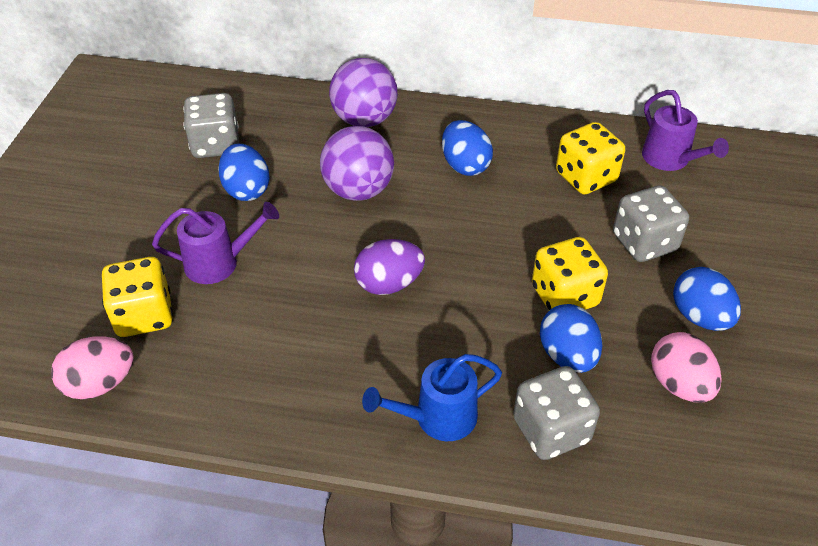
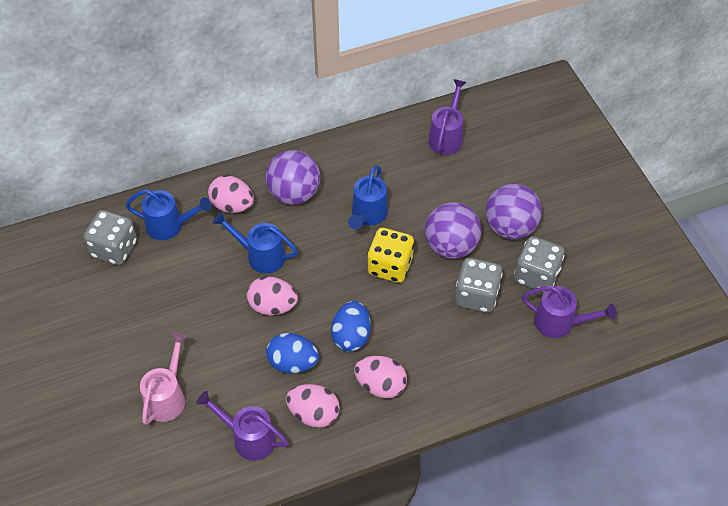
blue egg: 4 -> 2
blue watering can: 1 -> 3
pink egg: 2 -> 4
pink watering can: 0 -> 1
purple ball: 2 -> 3
purple egg: 1 -> 0
purple watering can: 2 -> 3
yellow dice: 3 -> 1

